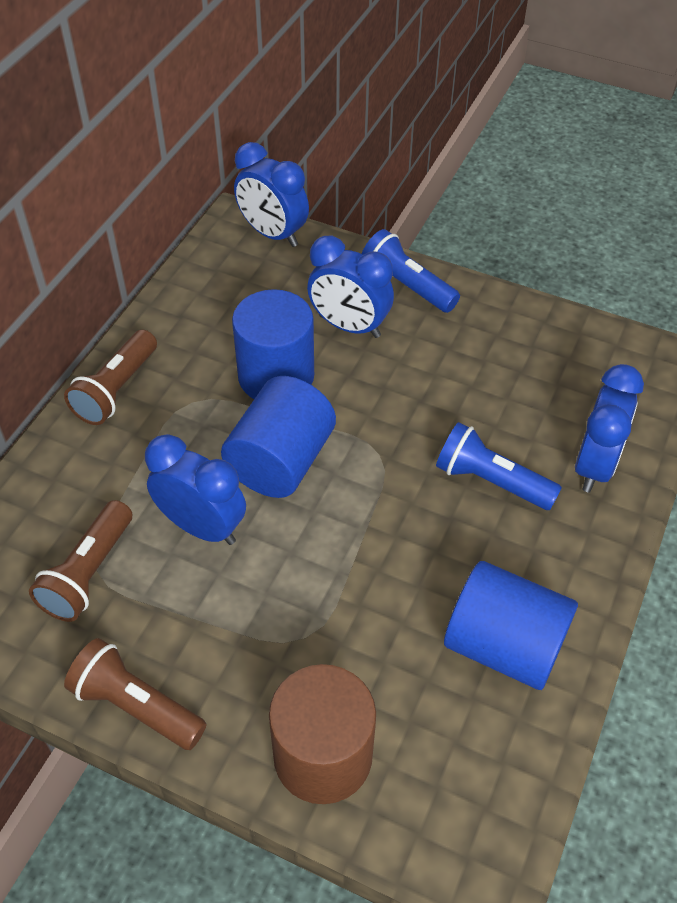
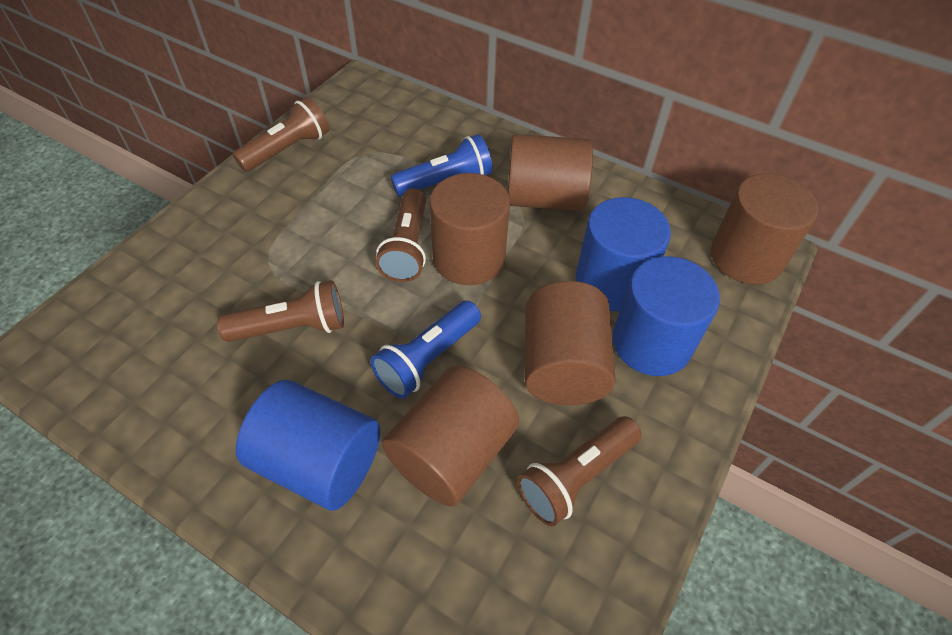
blue clock: 4 -> 0
brown cylinder: 1 -> 5
brown flashlight: 3 -> 4

